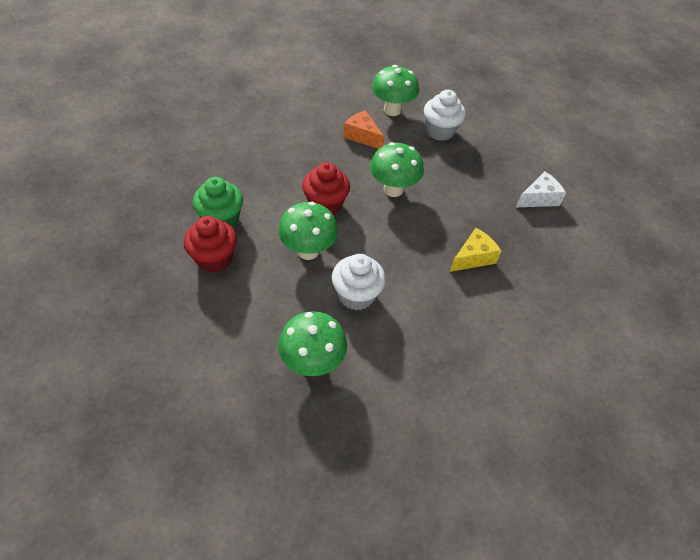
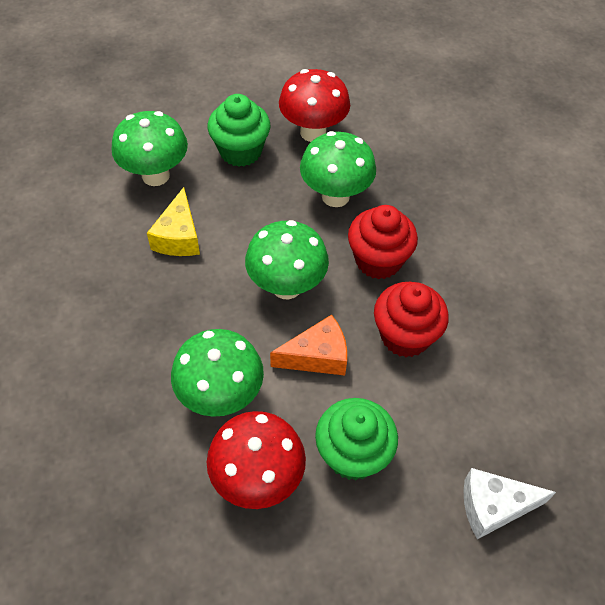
green cupcake: 1 -> 2
red mushroom: 0 -> 2
white cupcake: 2 -> 0

